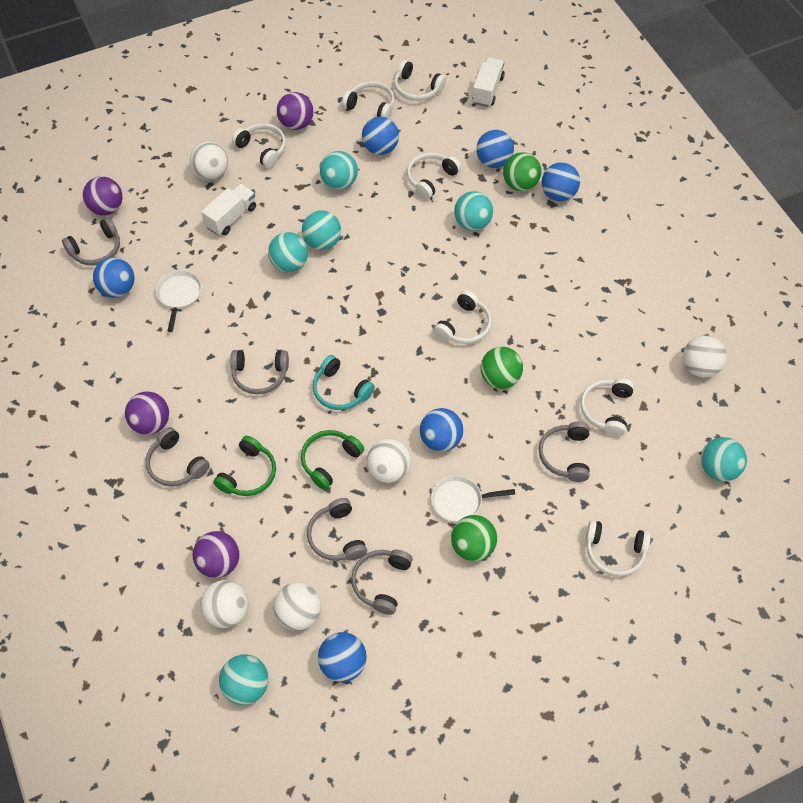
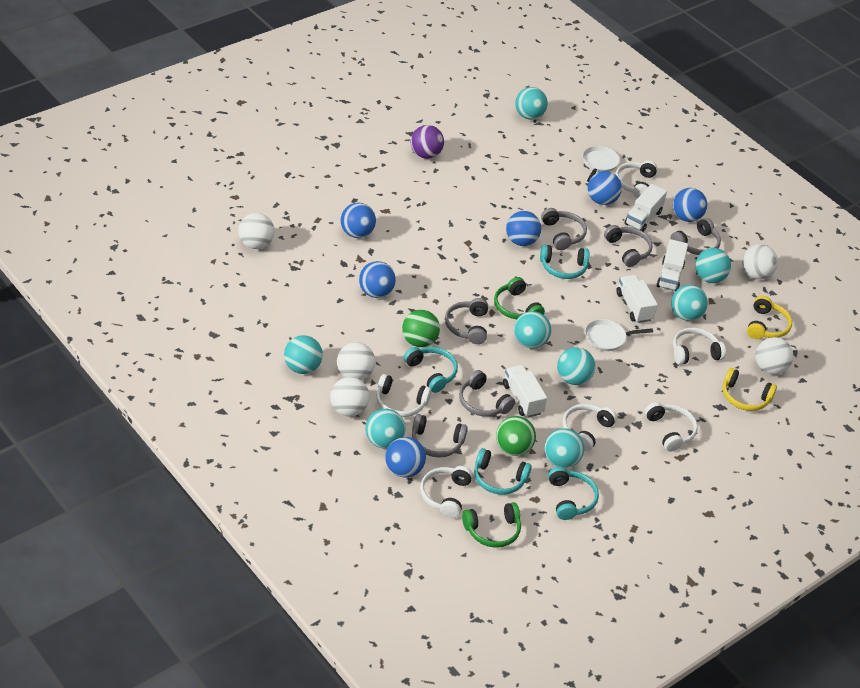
green ball: 3 -> 2
purple ball: 4 -> 1
turquoise ball: 6 -> 8
turquoise headphones: 1 -> 4
white headphones: 7 -> 6
white truck: 2 -> 4
yellow headphones: 0 -> 2

